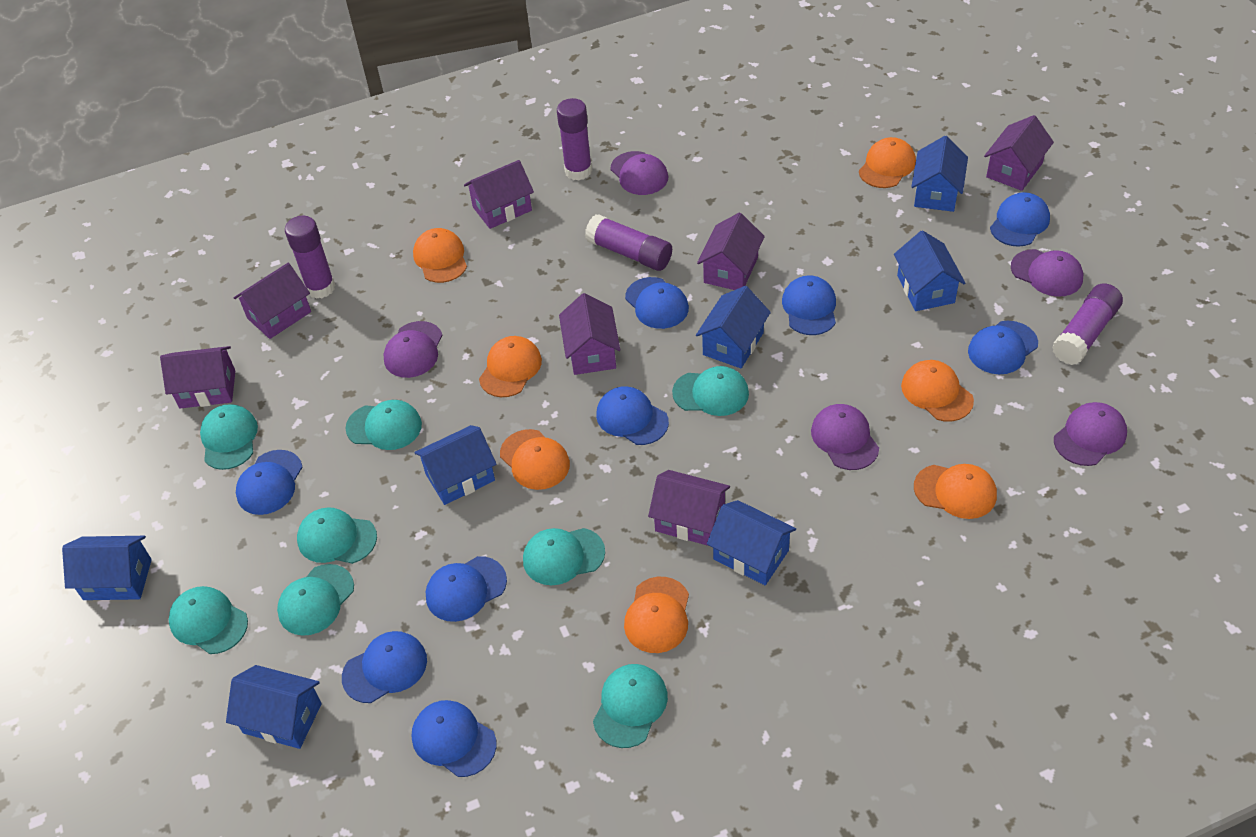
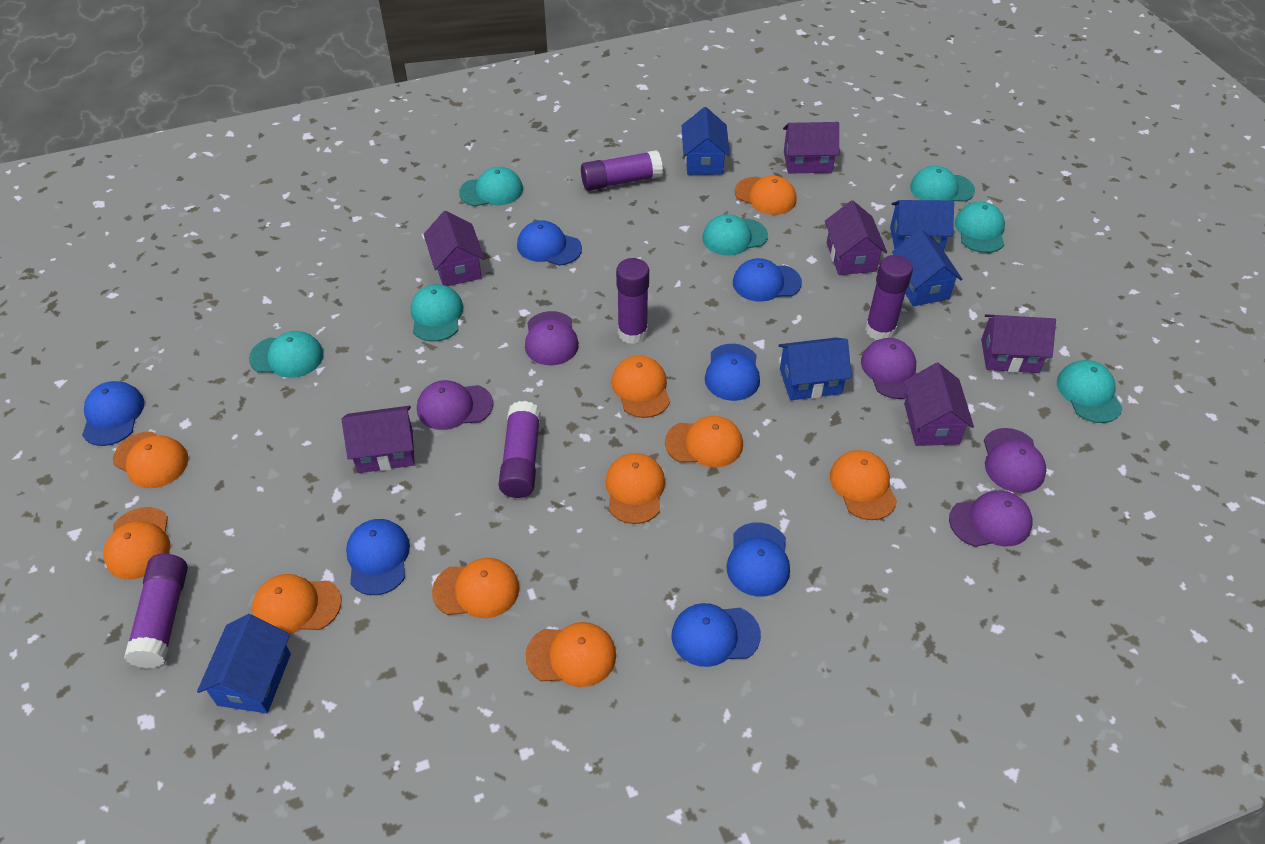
blue cap: 9 -> 7
blue house: 7 -> 5
orange cap: 7 -> 10
purple glue stick: 4 -> 5
purple house: 7 -> 6
turquoise cap: 8 -> 7

